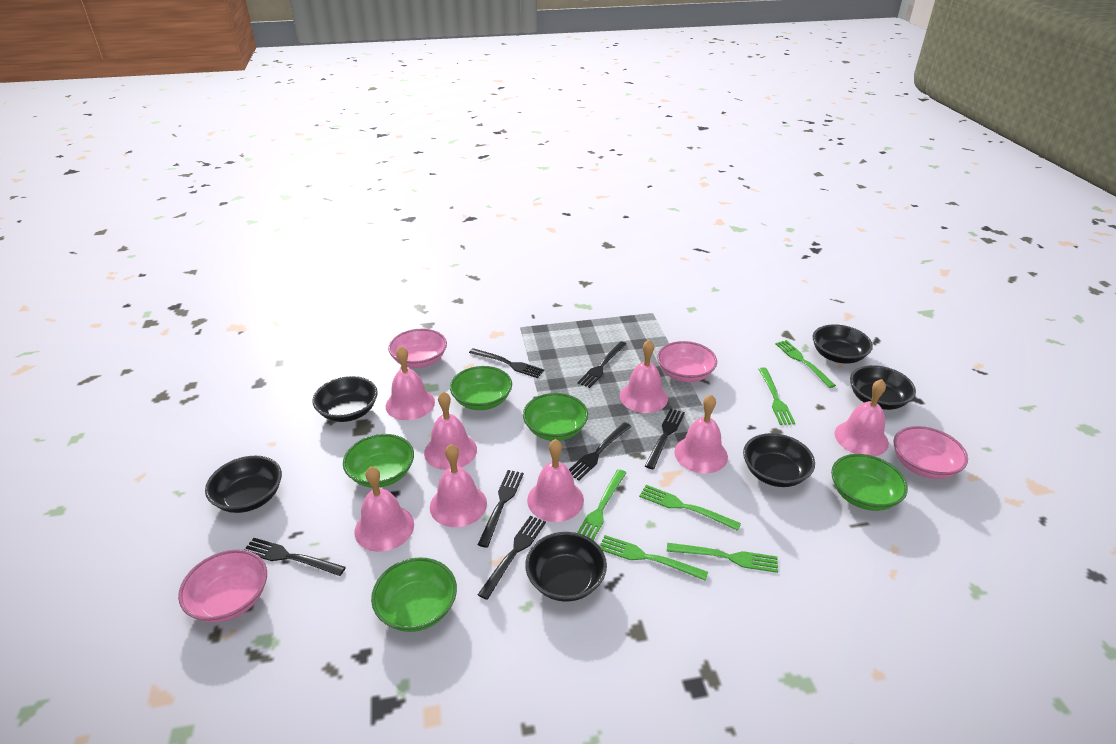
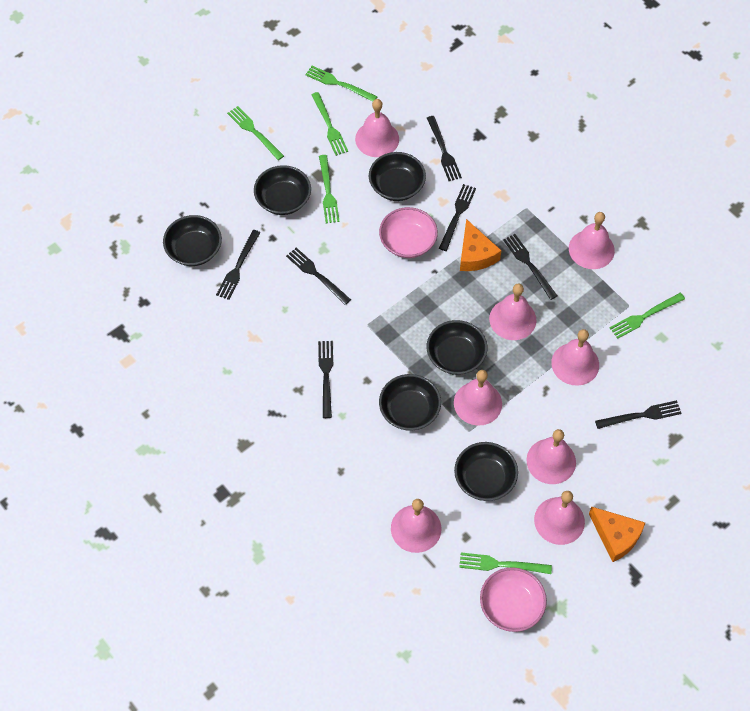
green bowl: 5 -> 0
orange cheese: 0 -> 2
pink bowl: 4 -> 2

